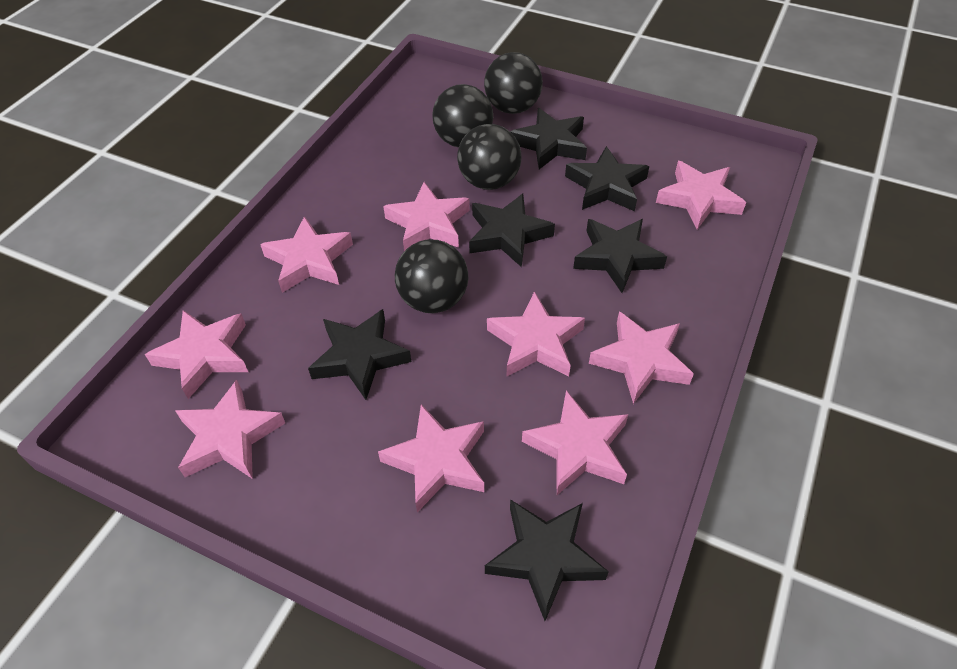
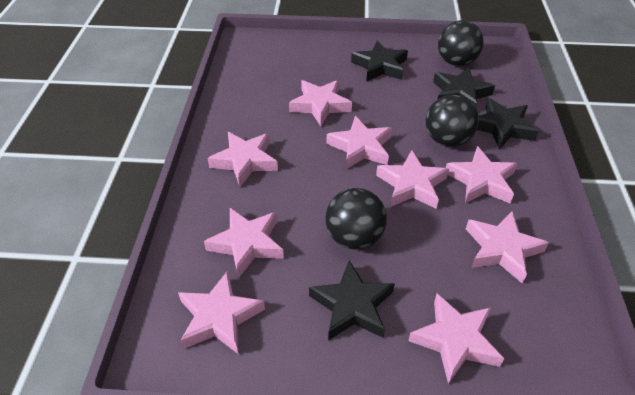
black ball: 4 -> 3
black star: 6 -> 4

